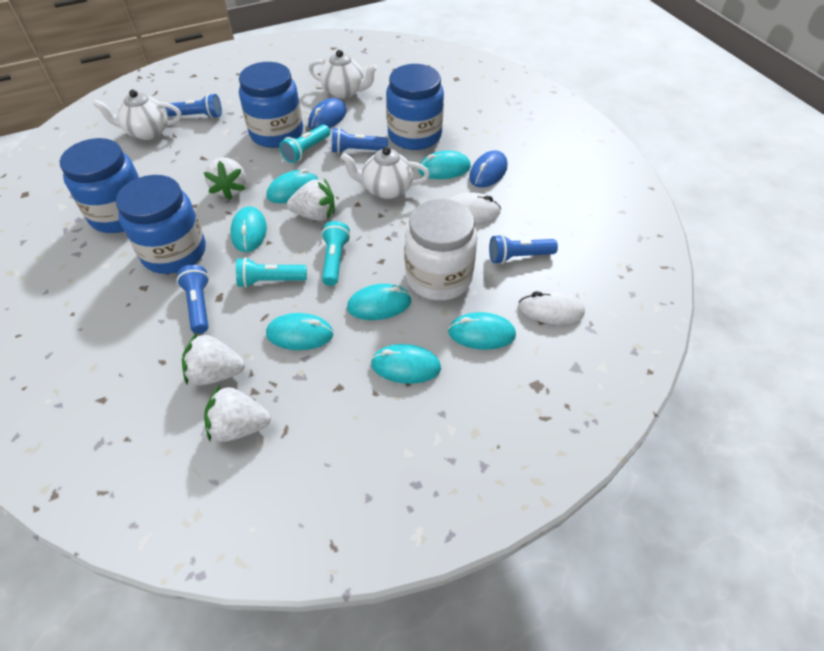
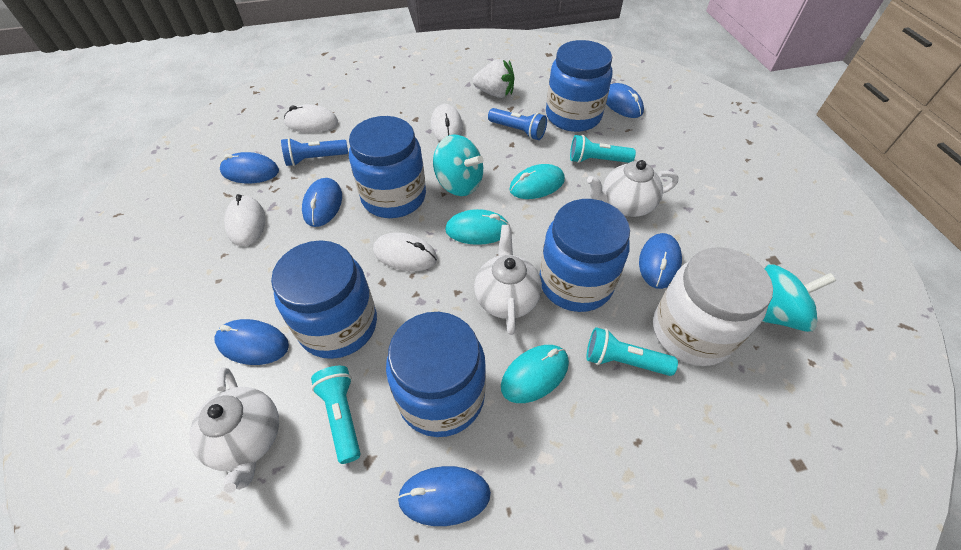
blue flashlight: 4 -> 2
blue jar: 4 -> 5
blue mouse: 2 -> 6
turquoise mouse: 7 -> 3
turquoise spinning top: 0 -> 2
white mouse: 2 -> 4
white strawberry: 4 -> 1

